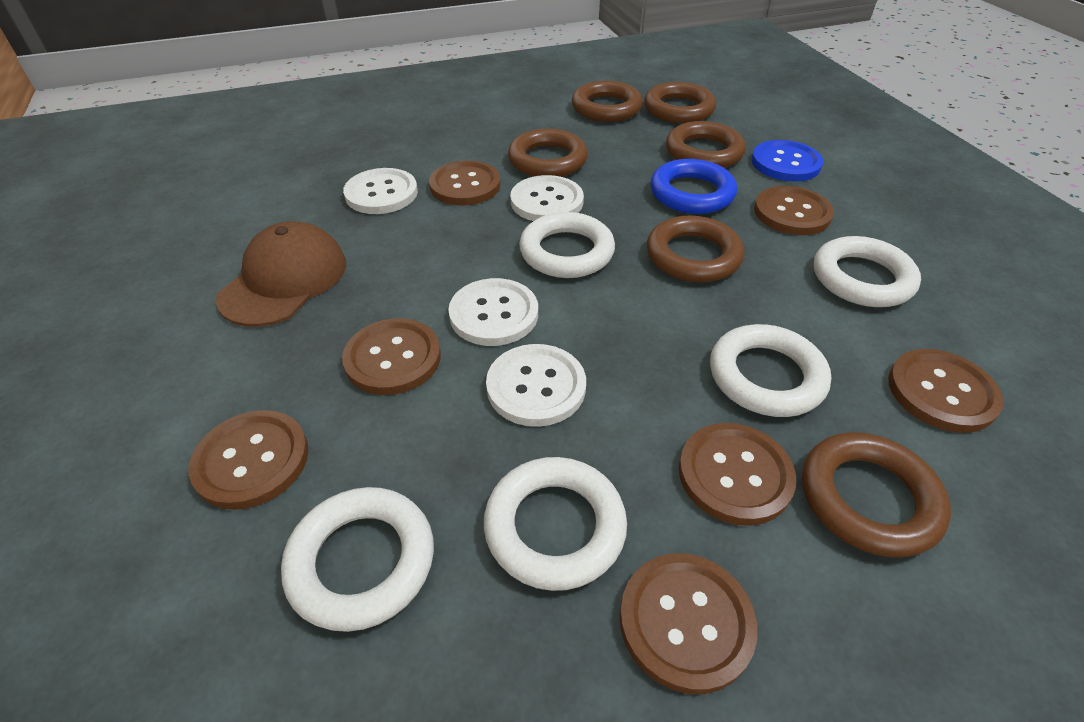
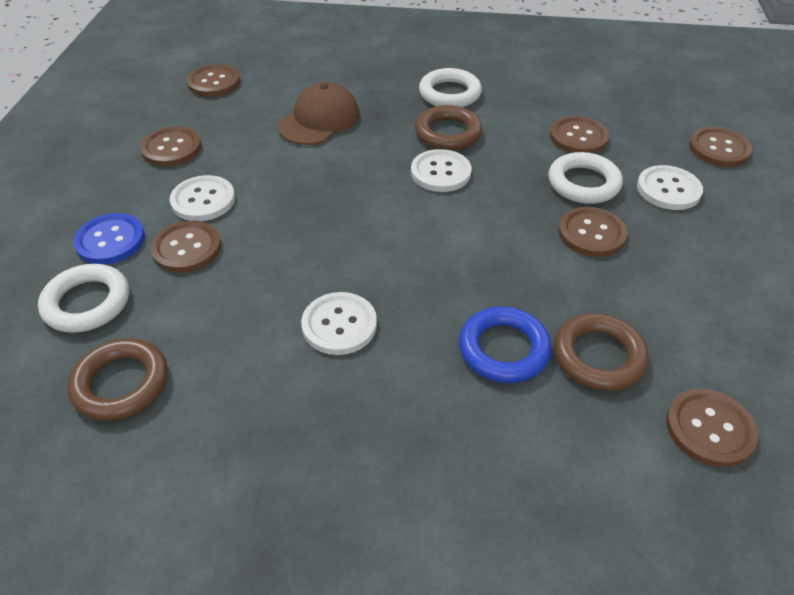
brown ring: 6 -> 3
white ring: 5 -> 3

